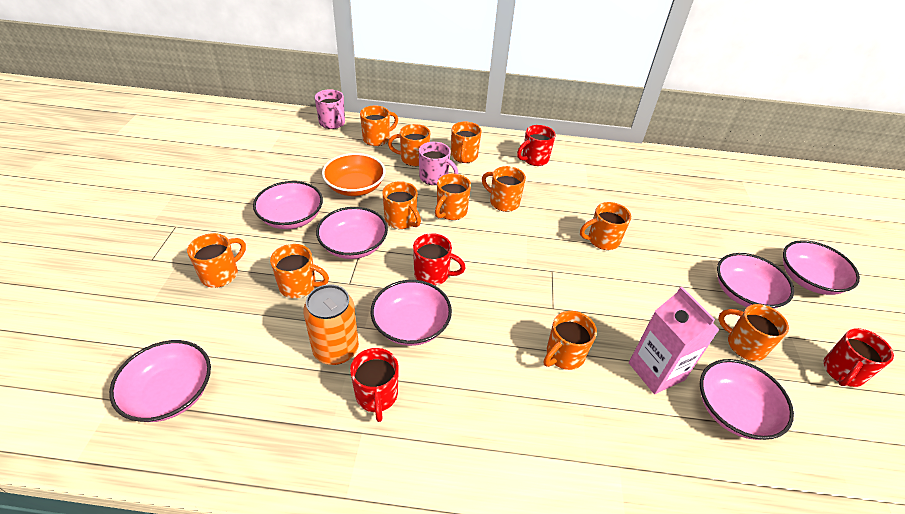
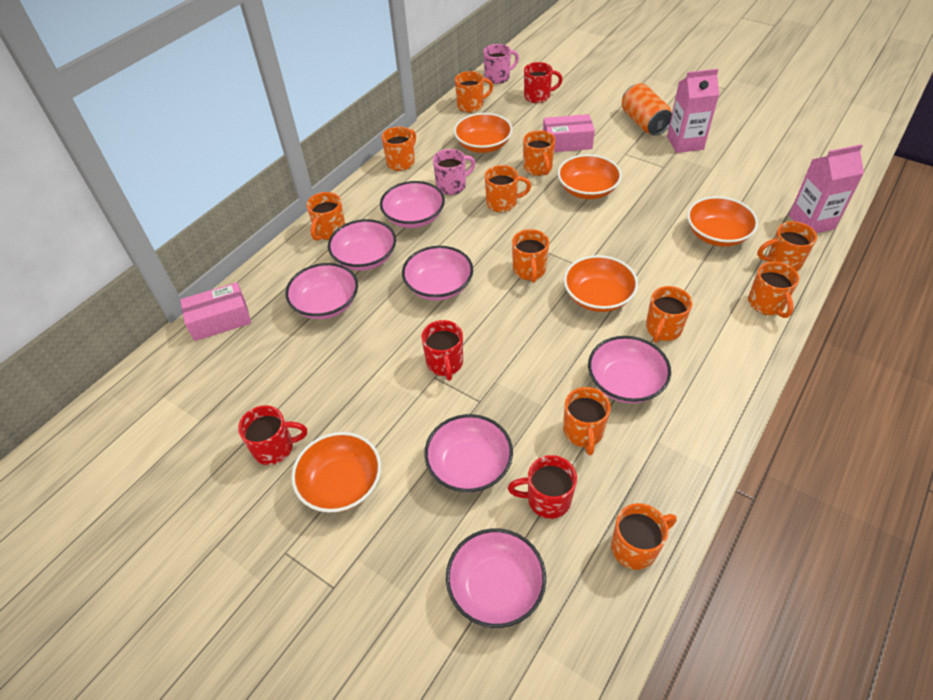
orange bowl: 1 -> 5
pink box: 0 -> 2
pink carton: 1 -> 2

